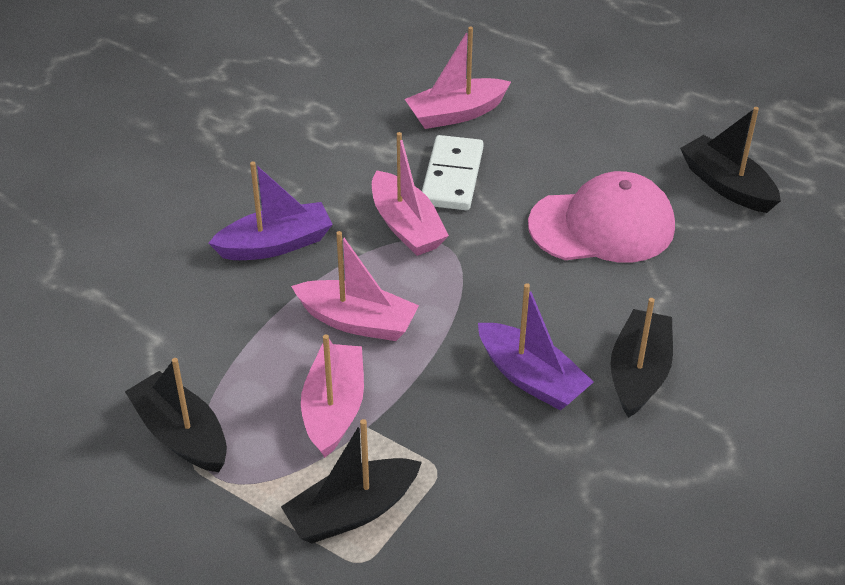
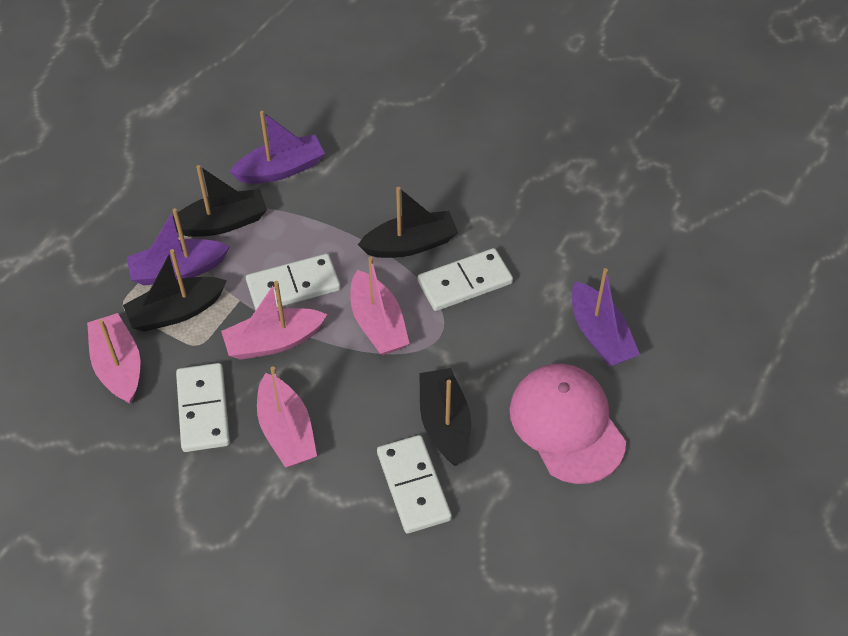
purple boat: 2 -> 3
white domino: 1 -> 4

